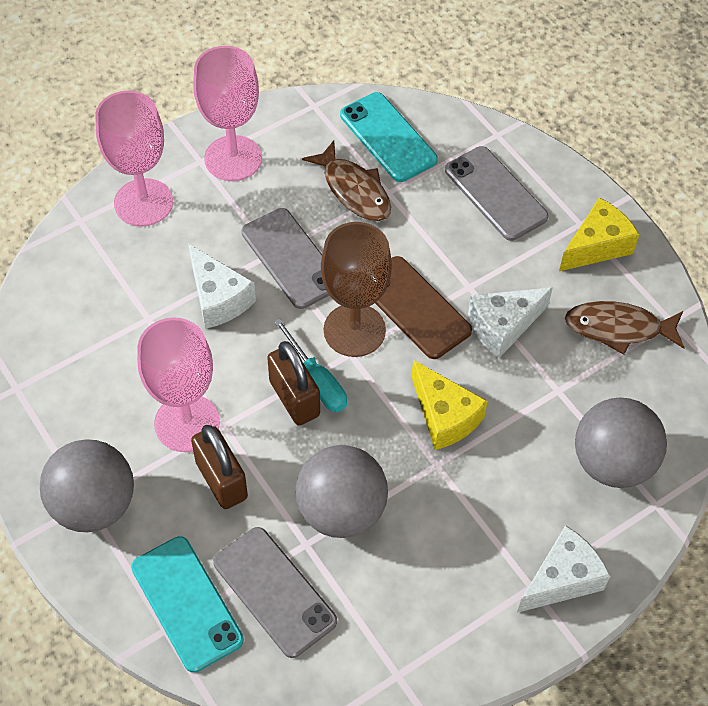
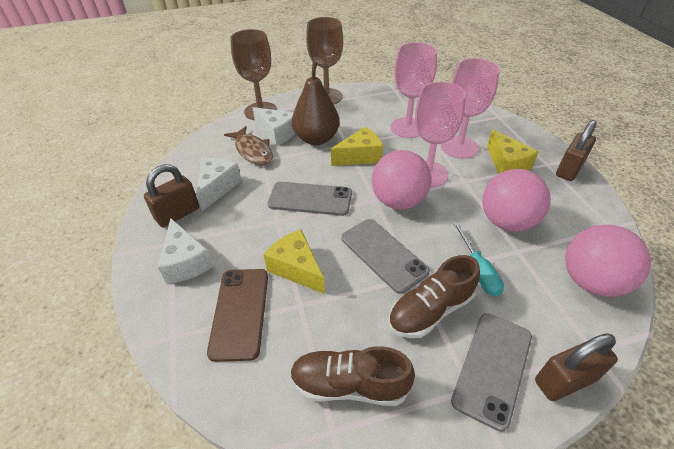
brown fish: 2 -> 1
brown goblet: 1 -> 2
brown padlock: 2 -> 3
brown pear: 0 -> 1
brown shoe: 0 -> 2
grey ball: 3 -> 0
pink ball: 0 -> 3
turquoise phone: 2 -> 0
yellow cheese: 2 -> 3

